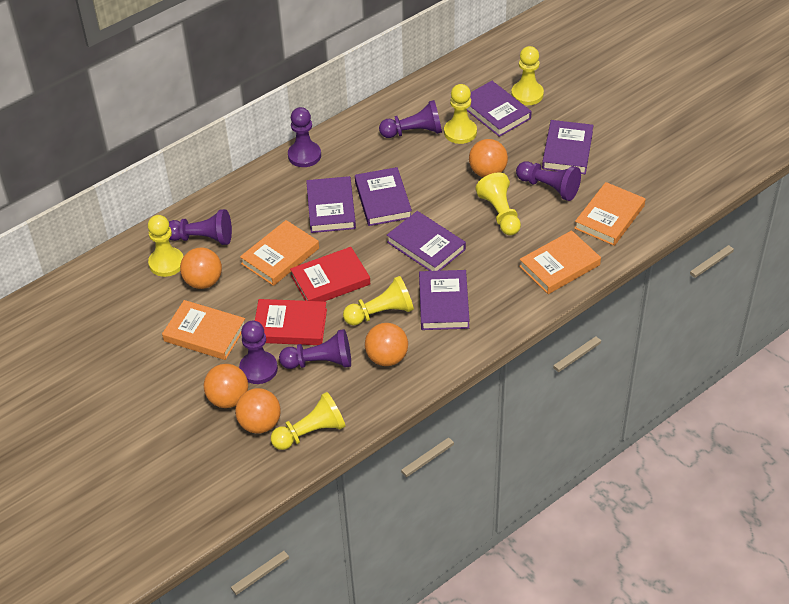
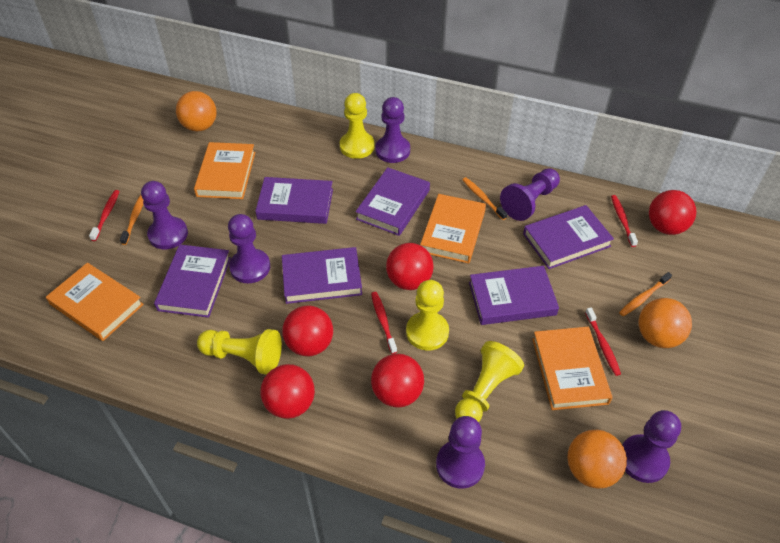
orange ball: 5 -> 3
orange toothbrush: 0 -> 3
red ball: 0 -> 5
red book: 2 -> 0
red toothbrush: 0 -> 4
yellow pawn: 6 -> 4

